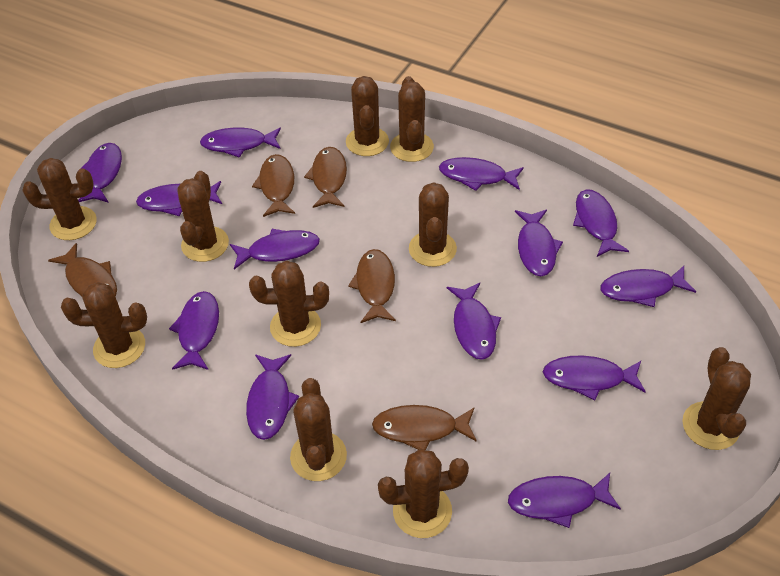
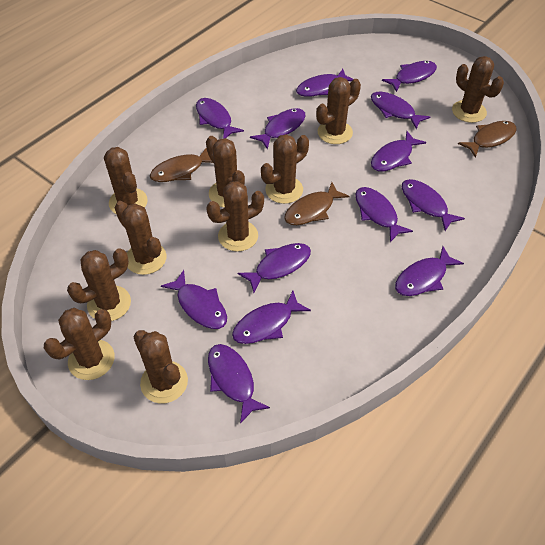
brown fish: 5 -> 3

